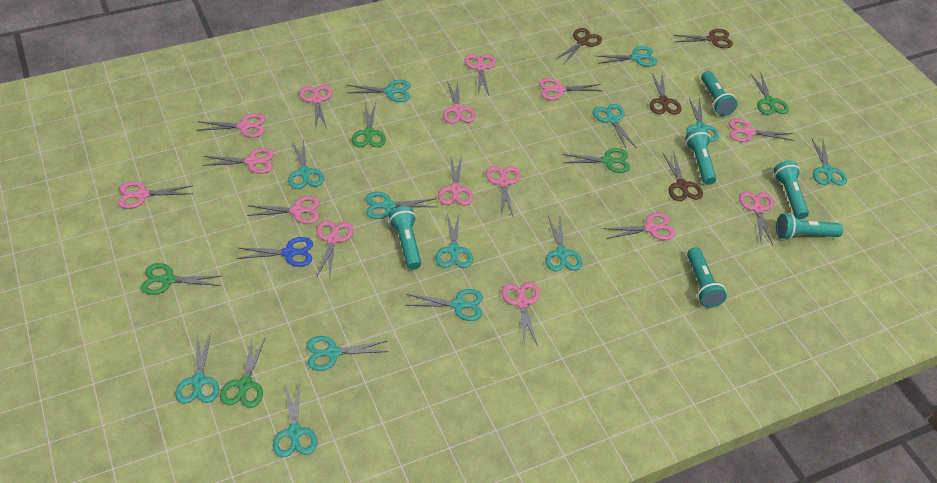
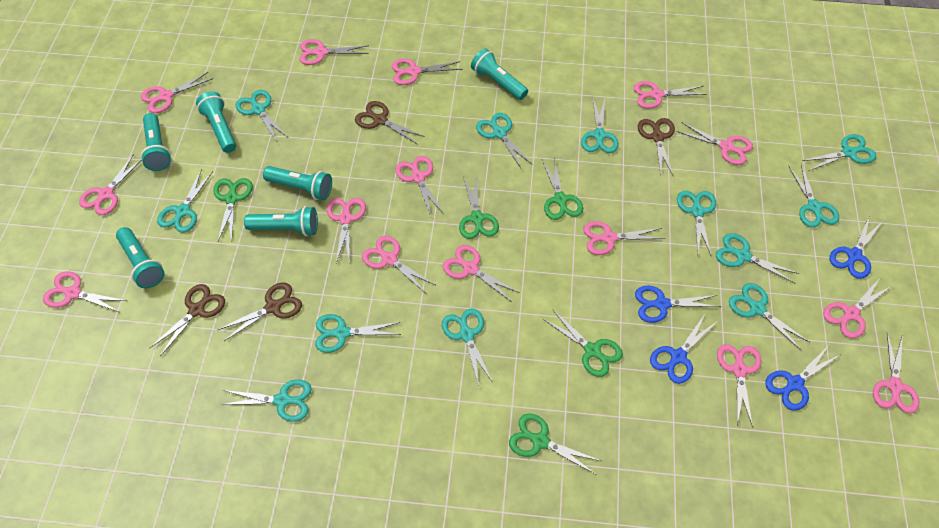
blue scissors: 1 -> 4
turquoise scissors: 13 -> 12

